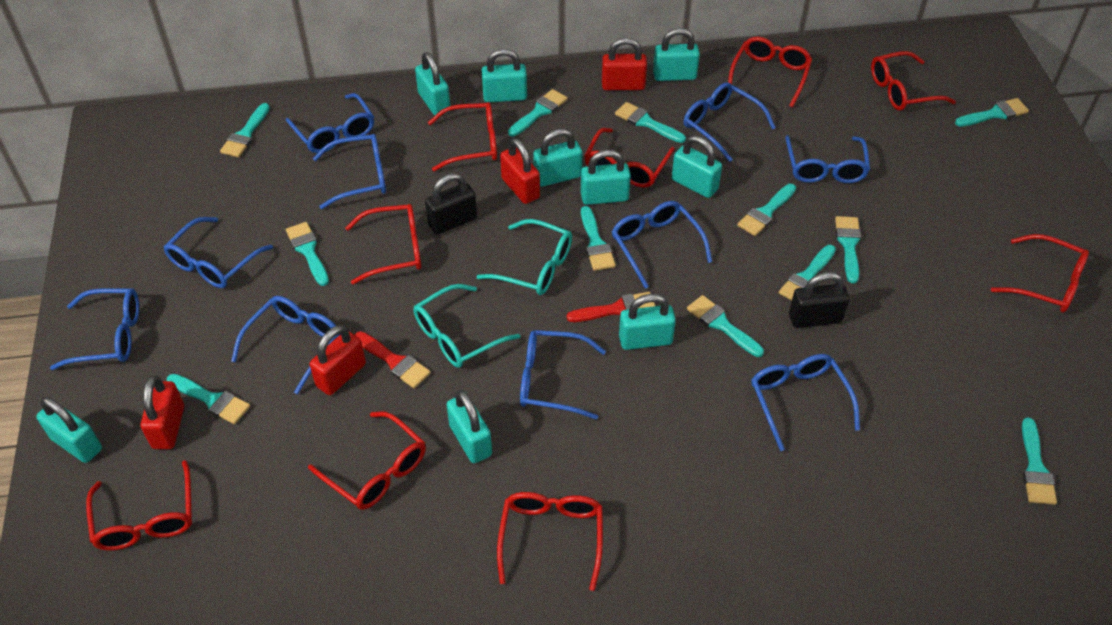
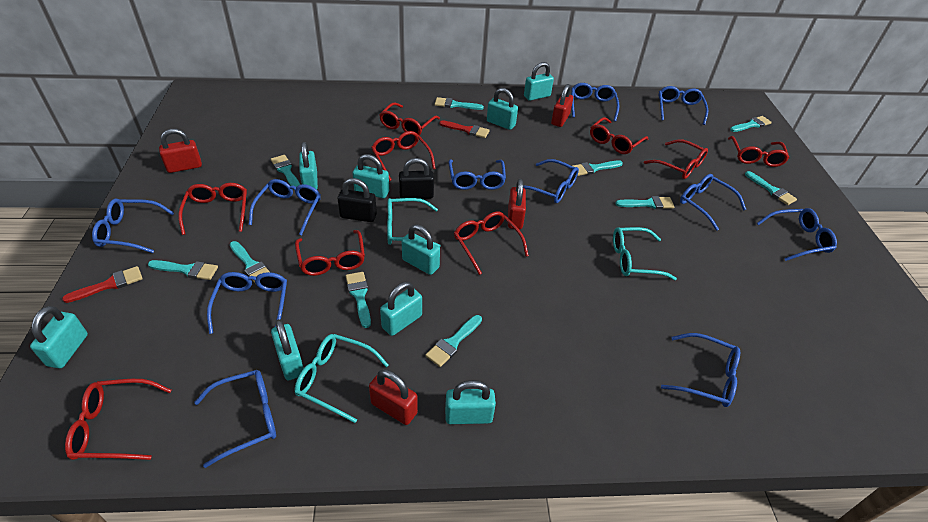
blue glasses: 10 -> 11
turquoise brush: 12 -> 10
turquoise glasses: 2 -> 3

